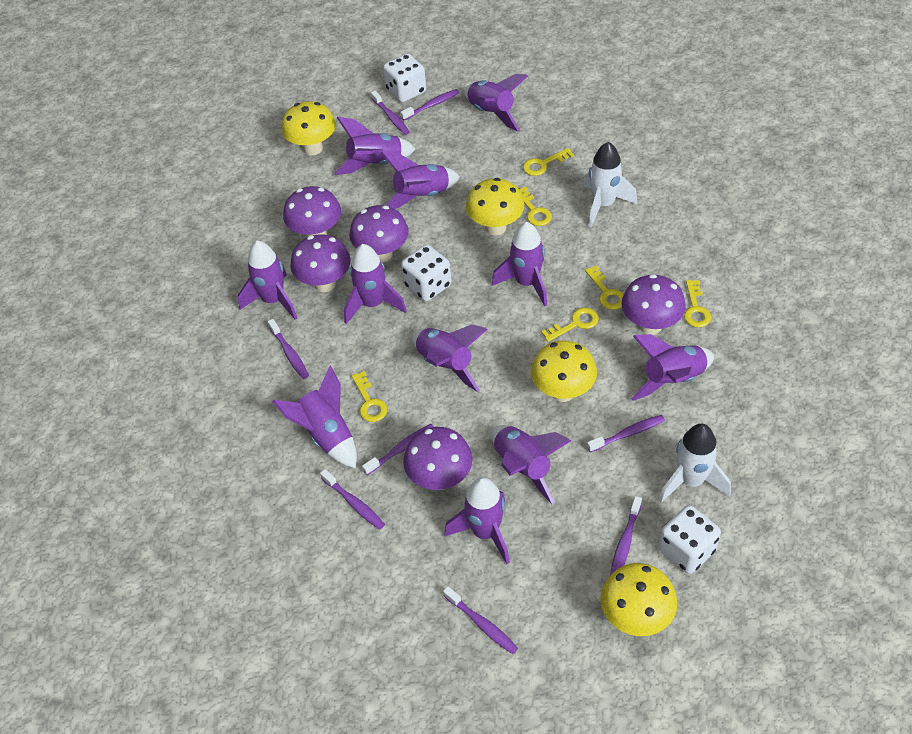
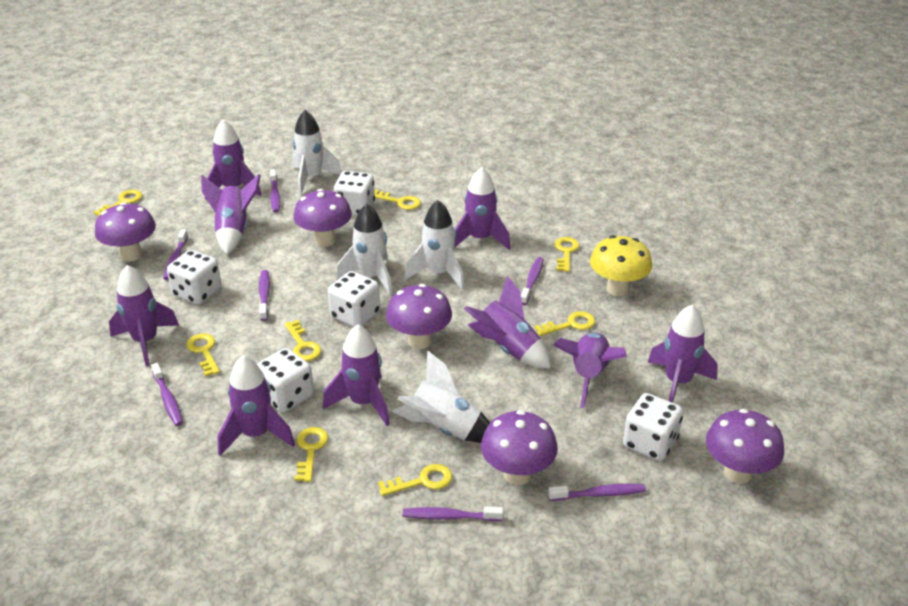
purple rocket: 11 -> 9
purple toothbrush: 8 -> 7
white dice: 3 -> 5
white rocket: 2 -> 4
yellow key: 6 -> 8
yellow mushroom: 4 -> 1

